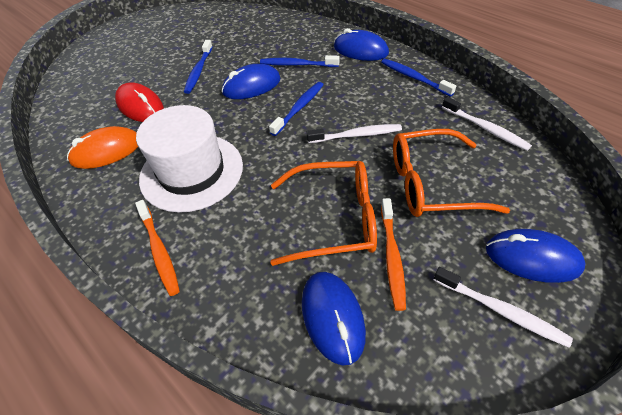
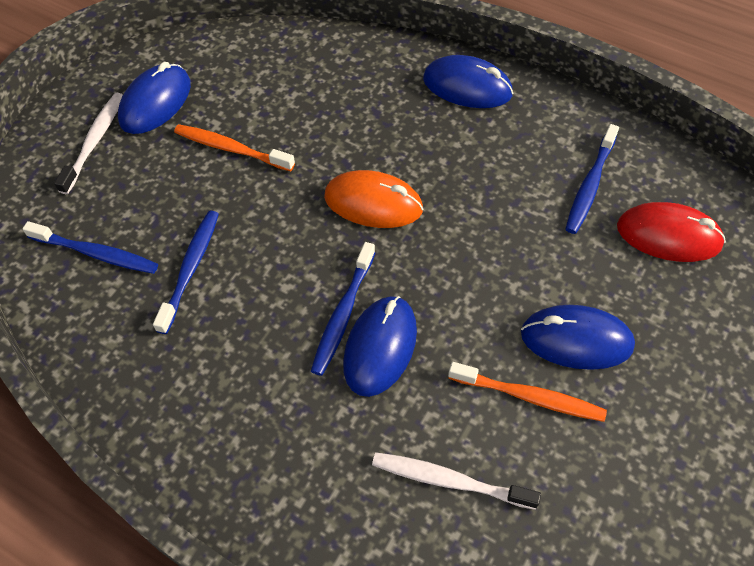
orange glasses: 2 -> 0
white hat: 1 -> 0
white toothbrush: 3 -> 2

